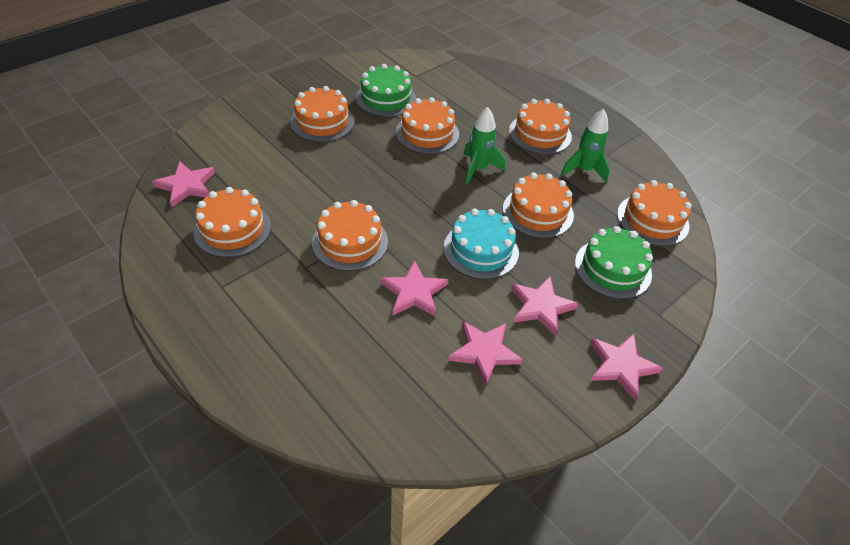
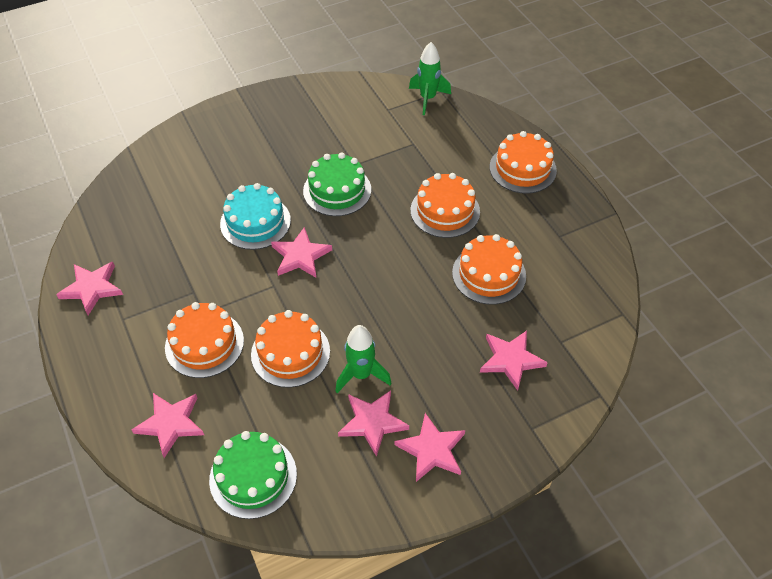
orange cake: 7 -> 5
pink star: 5 -> 6

